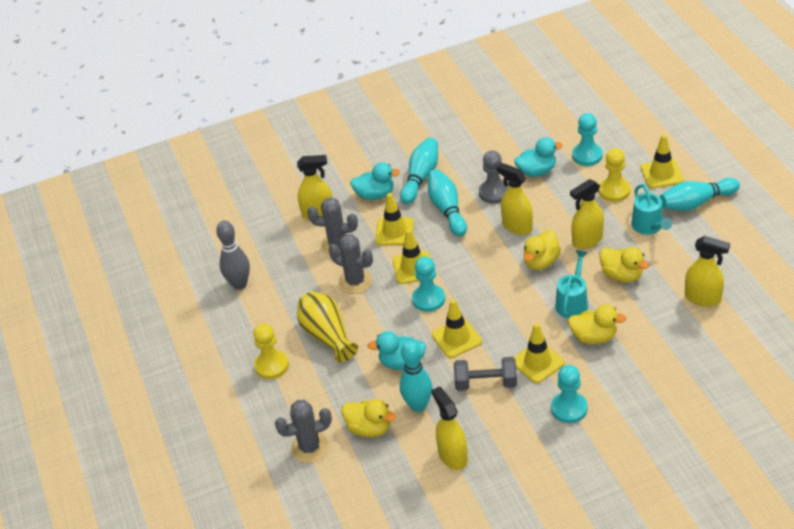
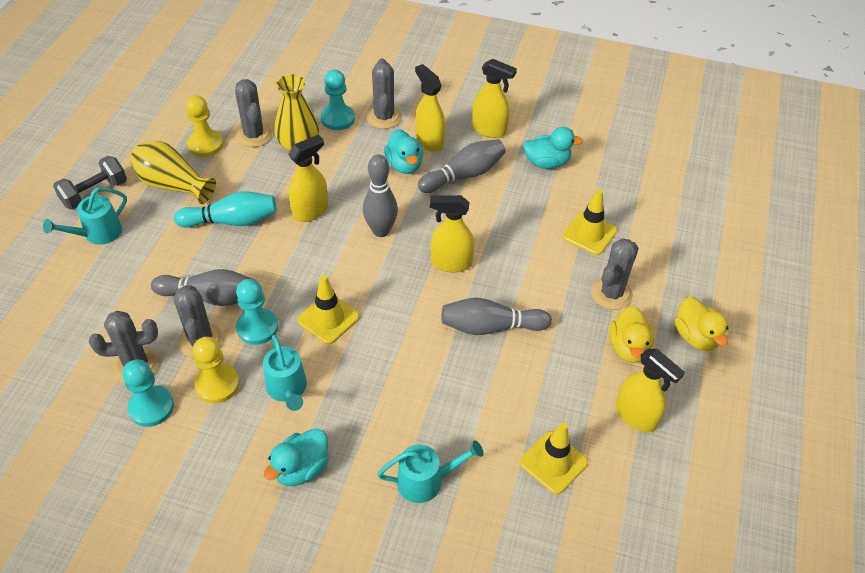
grey bowling pin: 1 -> 4
grey cactus: 3 -> 5
grey pawn: 1 -> 0
turquoise bowling pin: 4 -> 1
turquoise watering can: 2 -> 3
yellow duck: 4 -> 2
yellow traffic cone: 5 -> 3
yellow vase: 1 -> 2

